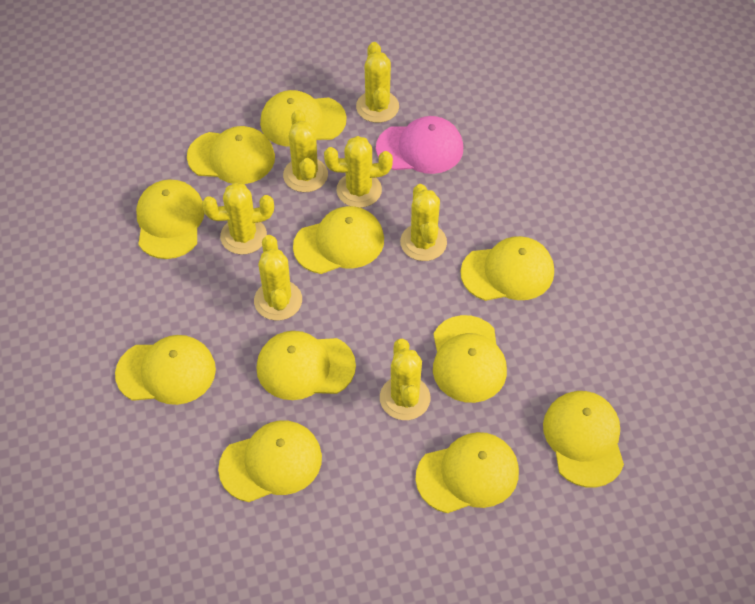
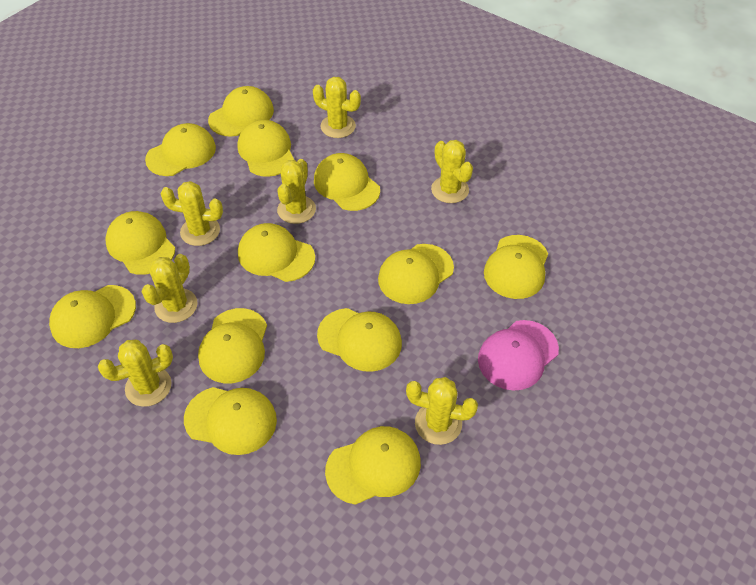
yellow cap: 11 -> 13

